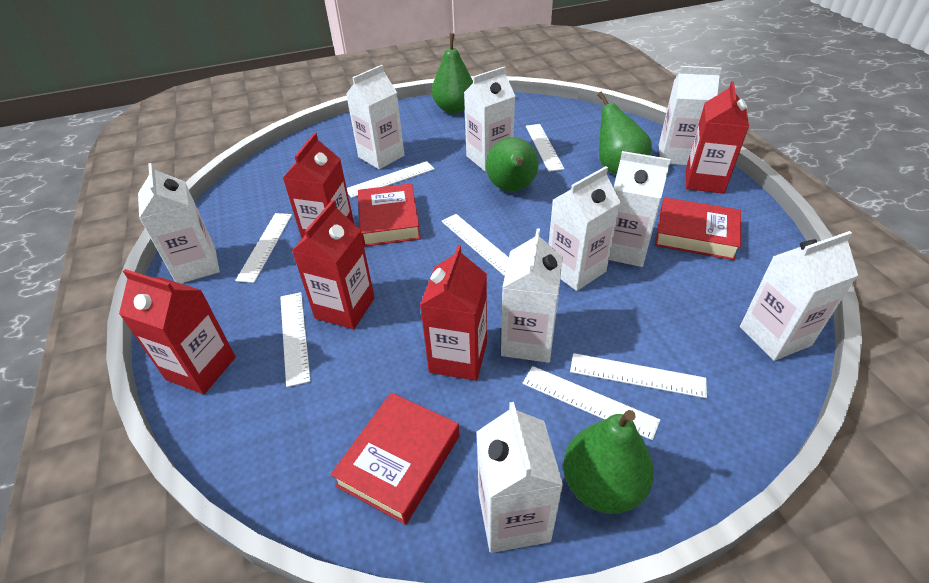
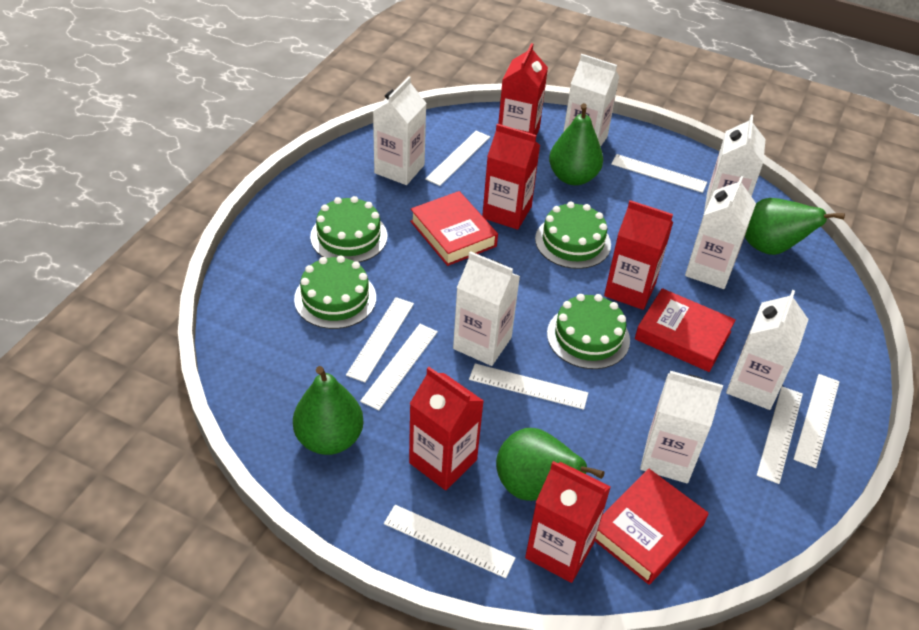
green cake: 0 -> 4
white carton: 9 -> 7
white ruler: 7 -> 8

